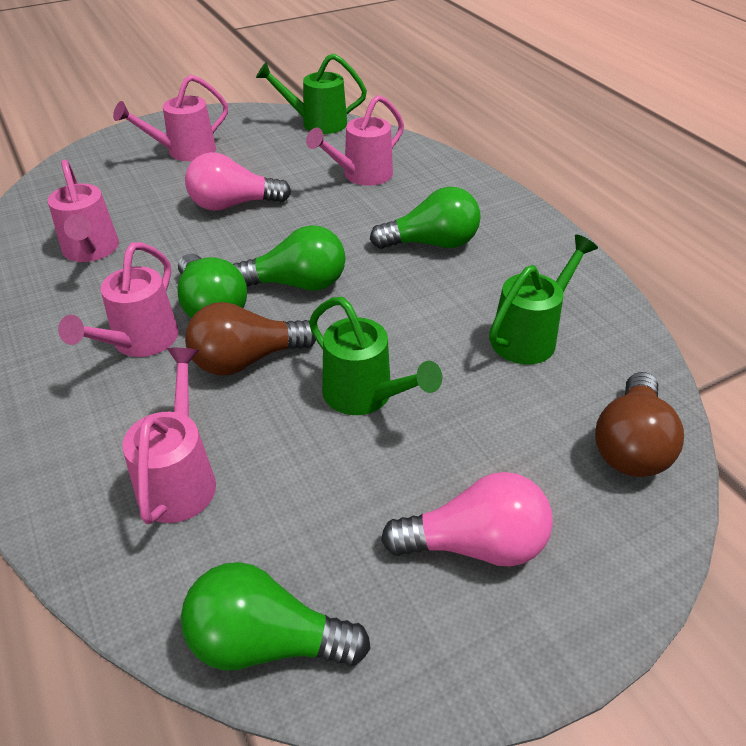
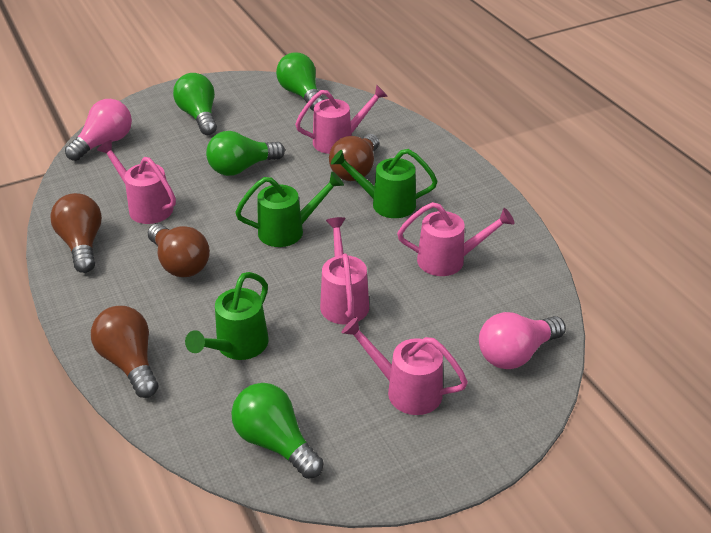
brown light bulb: 2 -> 4

